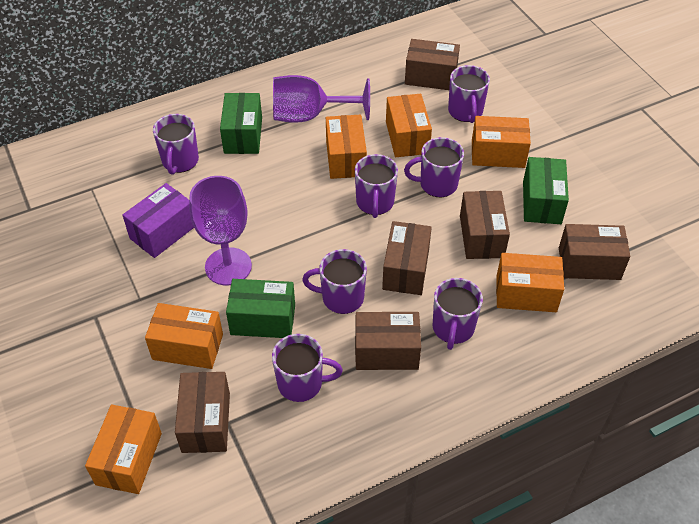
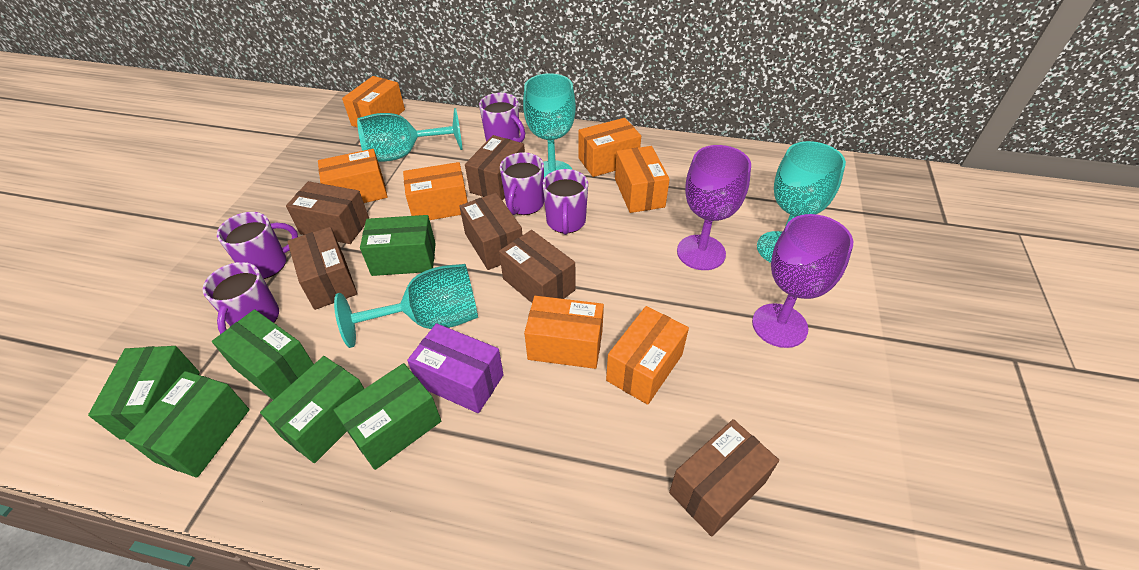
green box: 3 -> 6
orange box: 6 -> 7
purple mug: 7 -> 5
turquoise goblet: 0 -> 4

